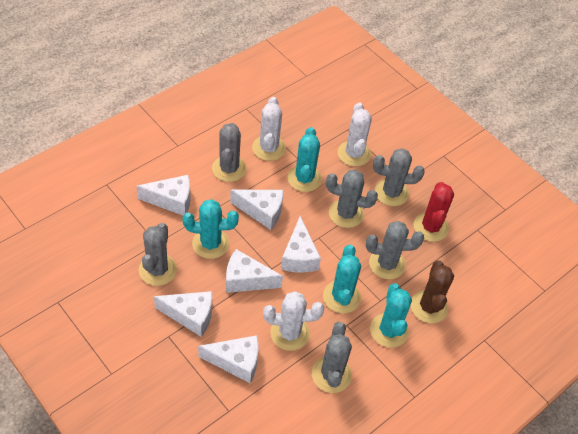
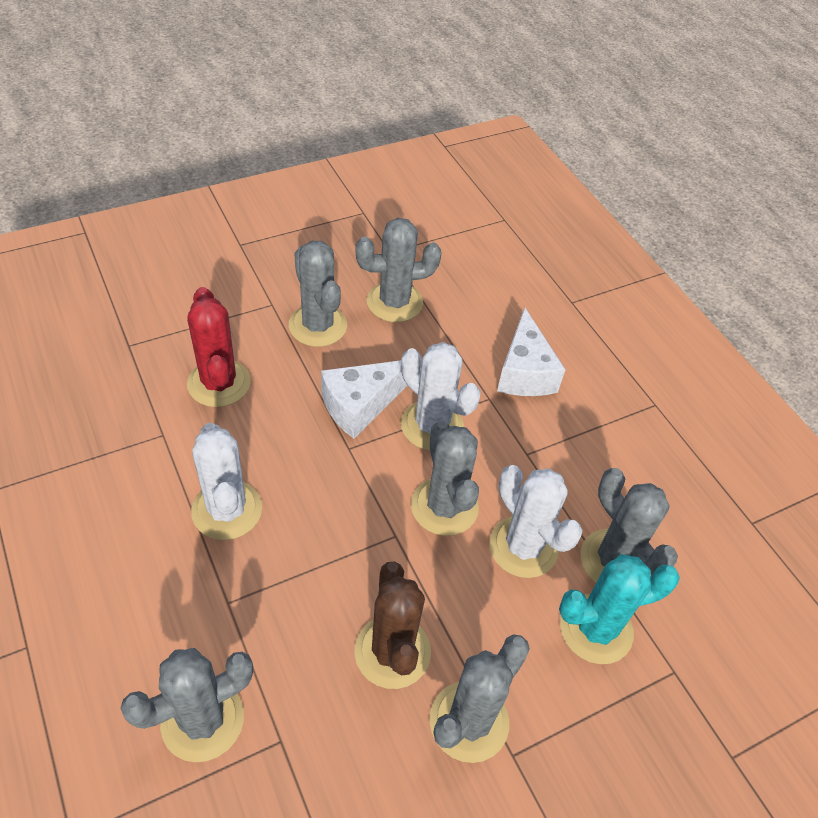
turquoise cactus: 4 -> 1
white cheese: 6 -> 2

